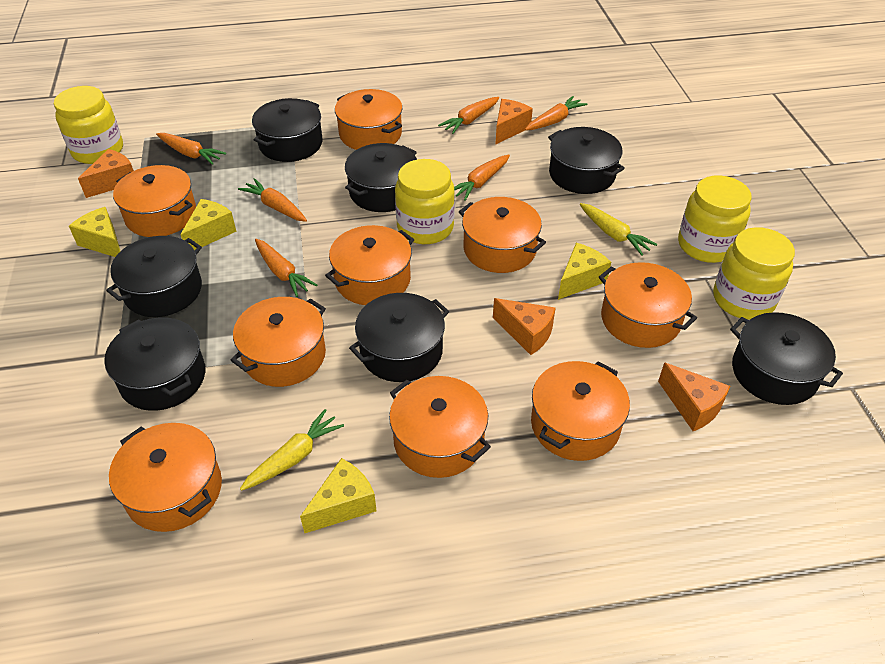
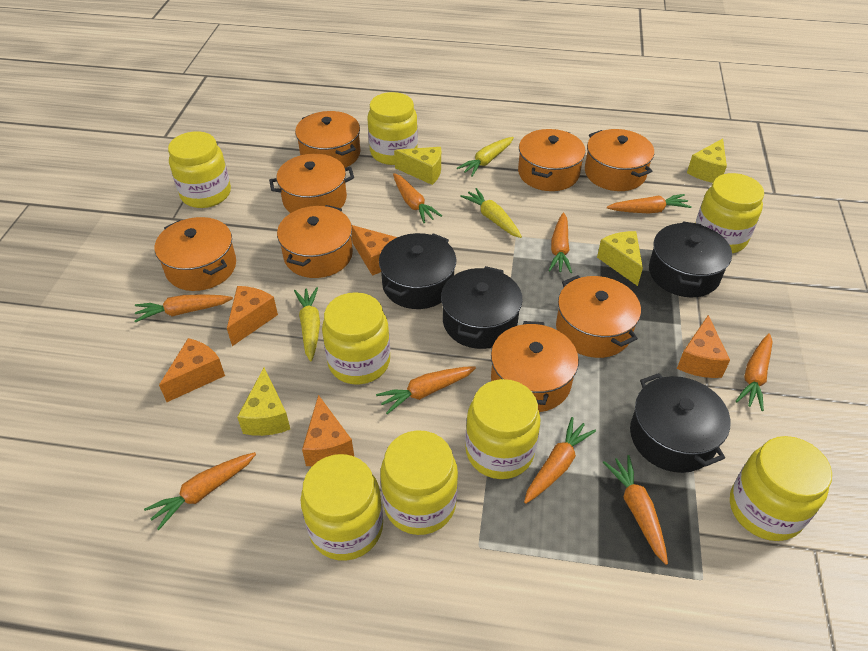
black pot: 7 -> 4
orange carrot: 6 -> 9
orange cheese: 4 -> 5
orange pot: 9 -> 8
yellow carrot: 2 -> 3
yellow jar: 4 -> 8

